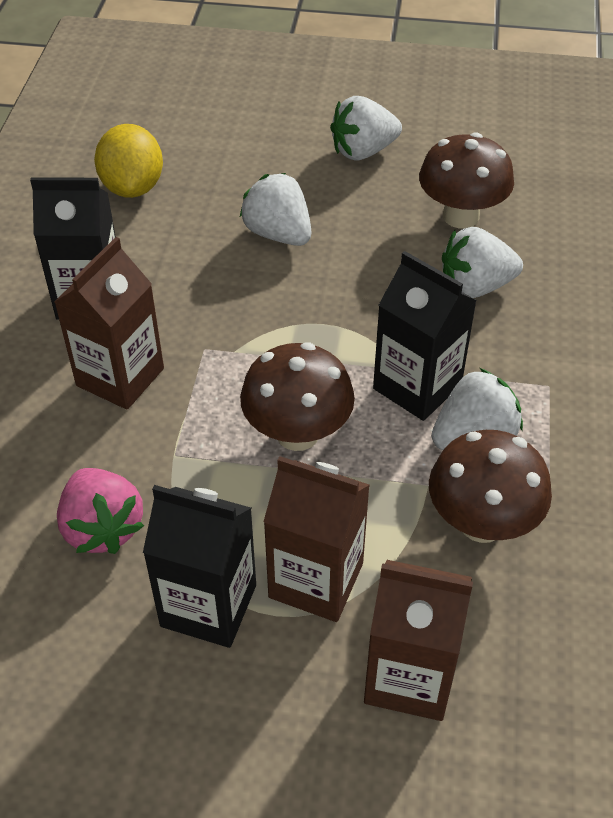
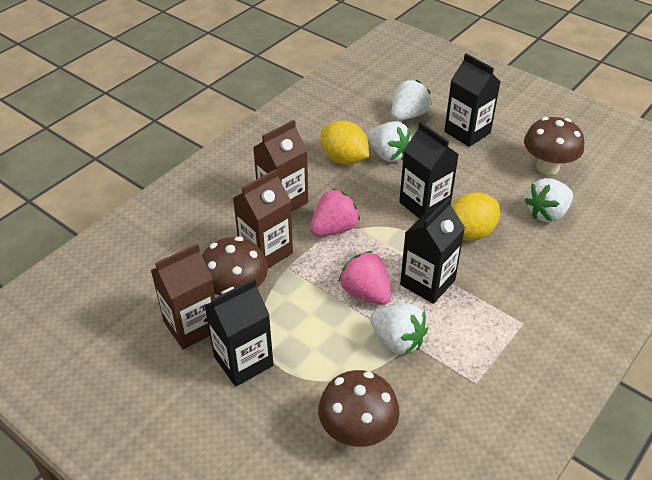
black carton: 3 -> 4
pink strawberry: 1 -> 2
yellow lemon: 1 -> 2

